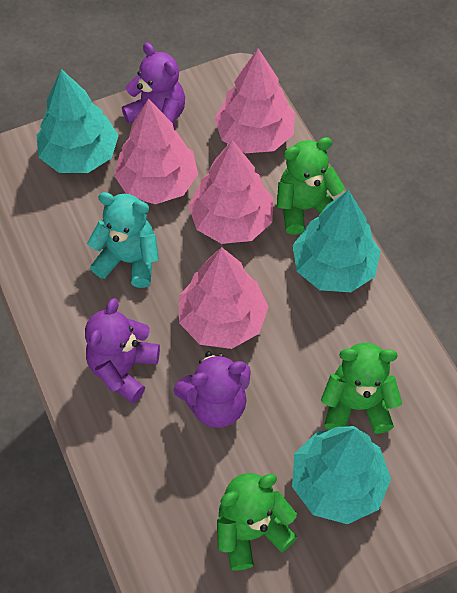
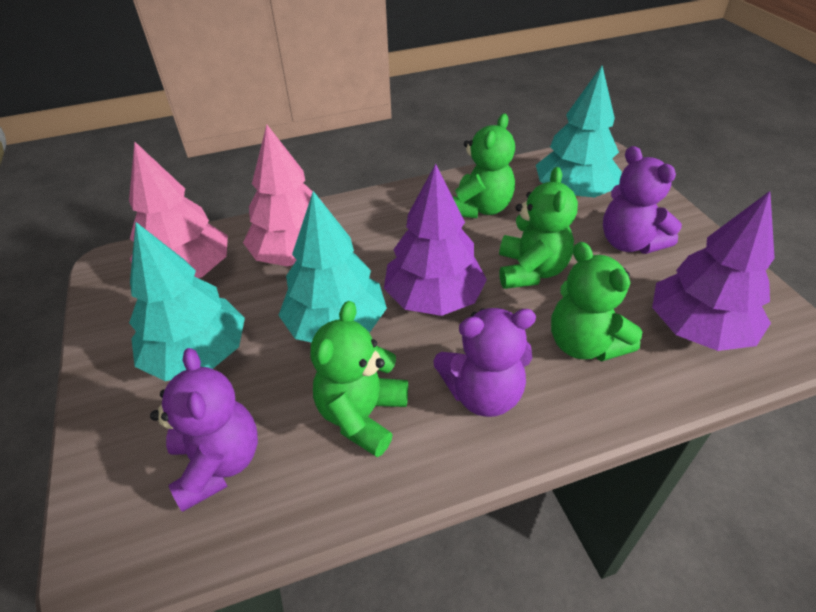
green teddy bear: 3 -> 4
pink tree: 4 -> 2
purple tree: 0 -> 2
turquoise teddy bear: 1 -> 0

